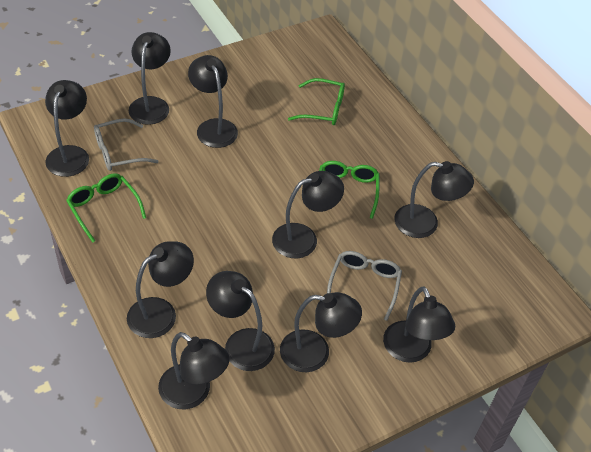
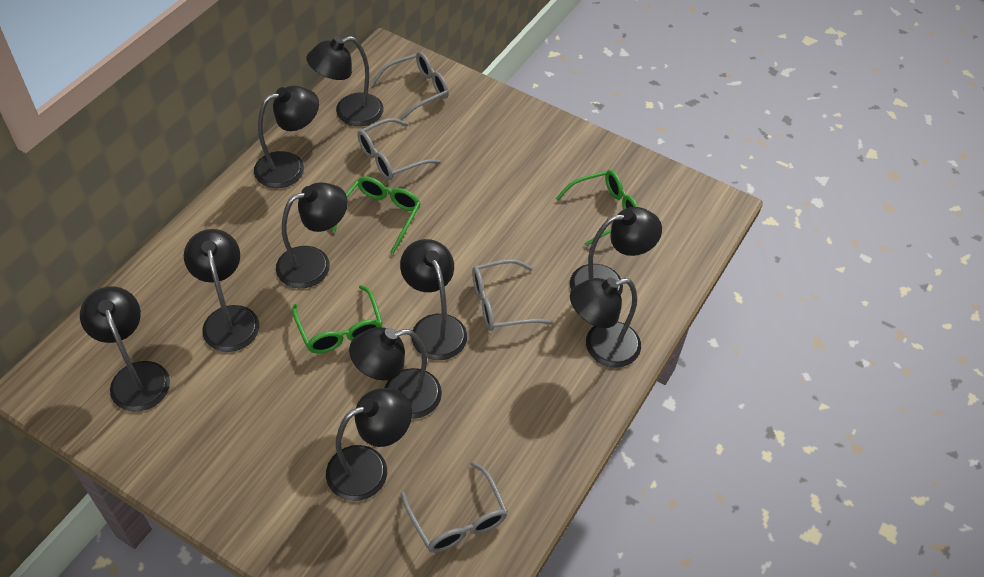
grey glasses: 2 -> 4

